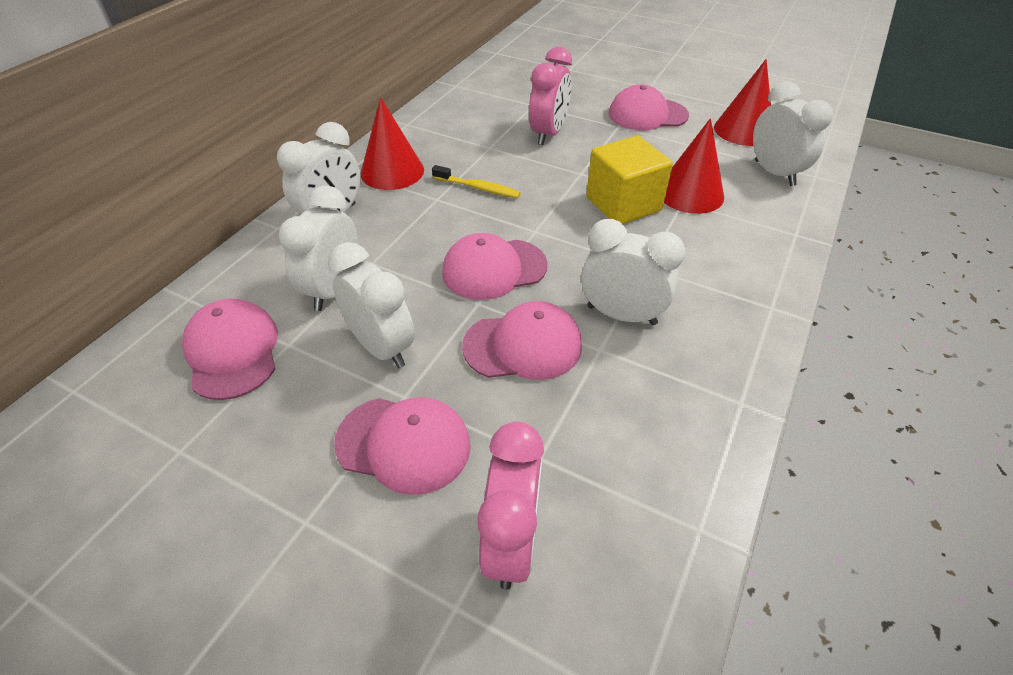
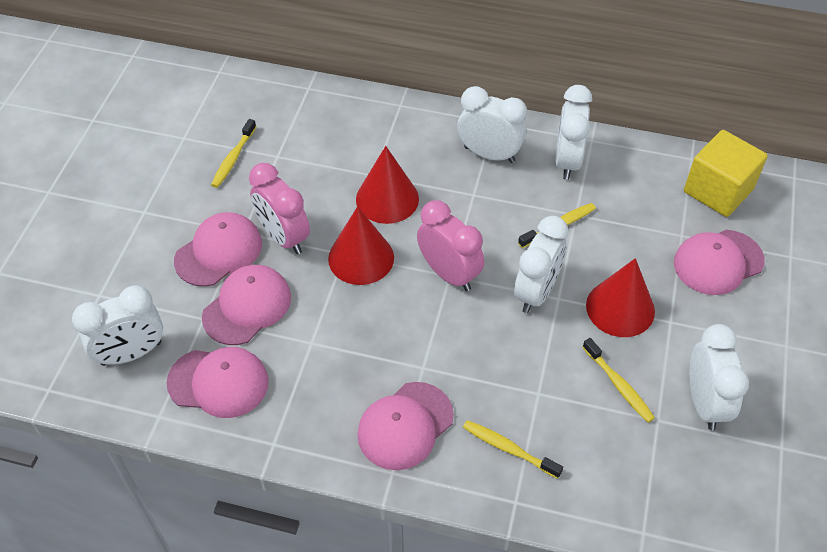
yellow toothbrush: 1 -> 4

